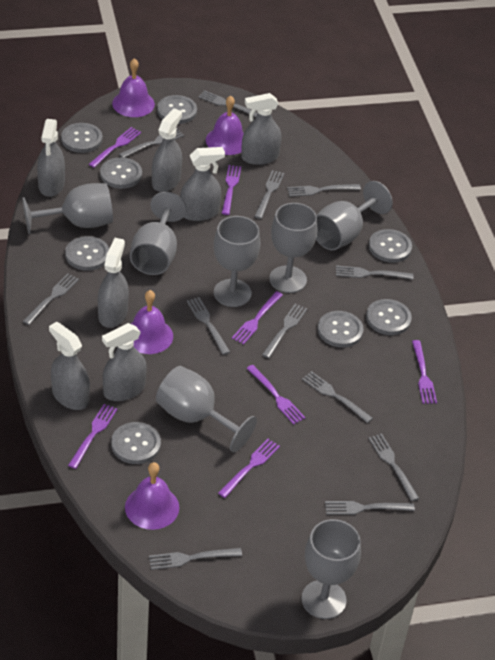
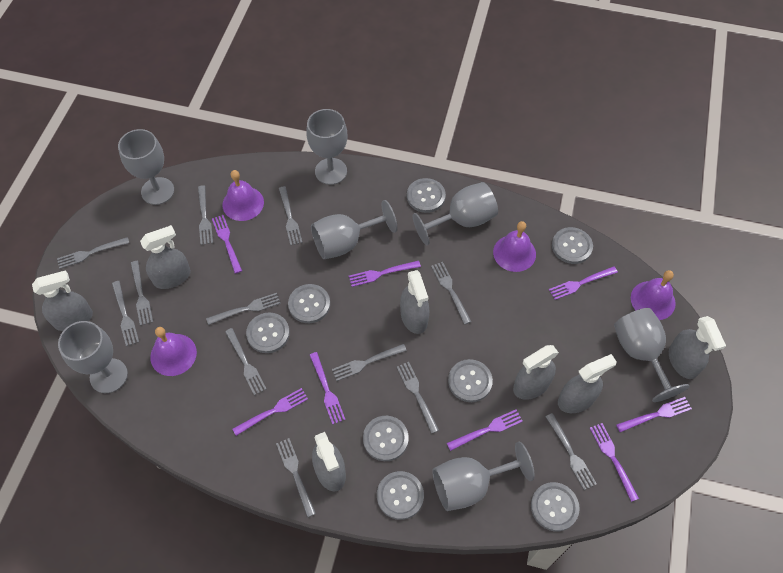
purple fork: 7 -> 8

